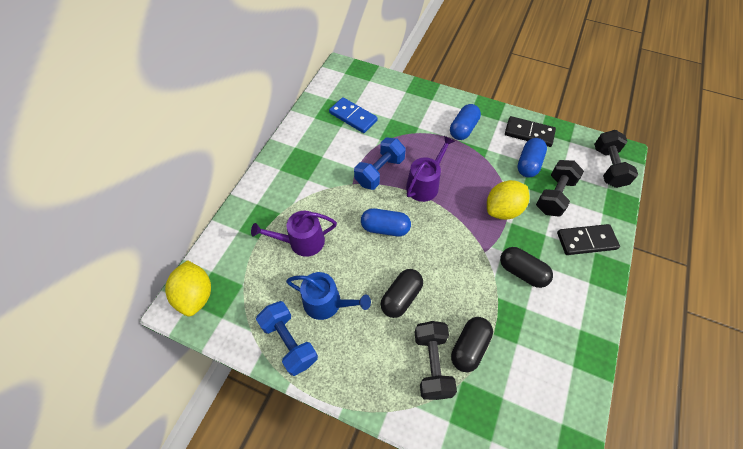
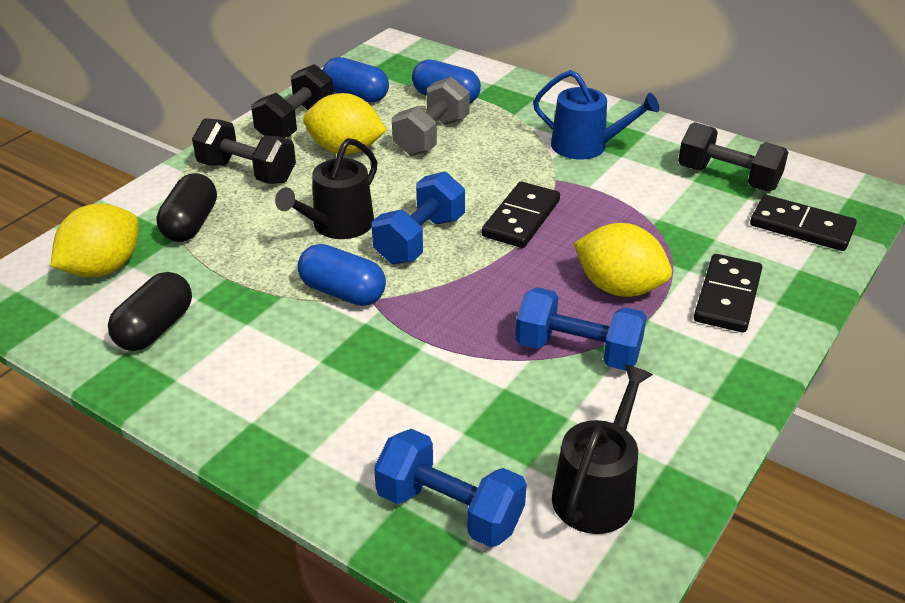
black capsule: 3 -> 2
black domino: 2 -> 3
black watering can: 0 -> 2
blue domino: 1 -> 0
blue dumbbell: 2 -> 3
grey dumbbell: 0 -> 1
purple watering can: 2 -> 0
yellow lemon: 2 -> 3

